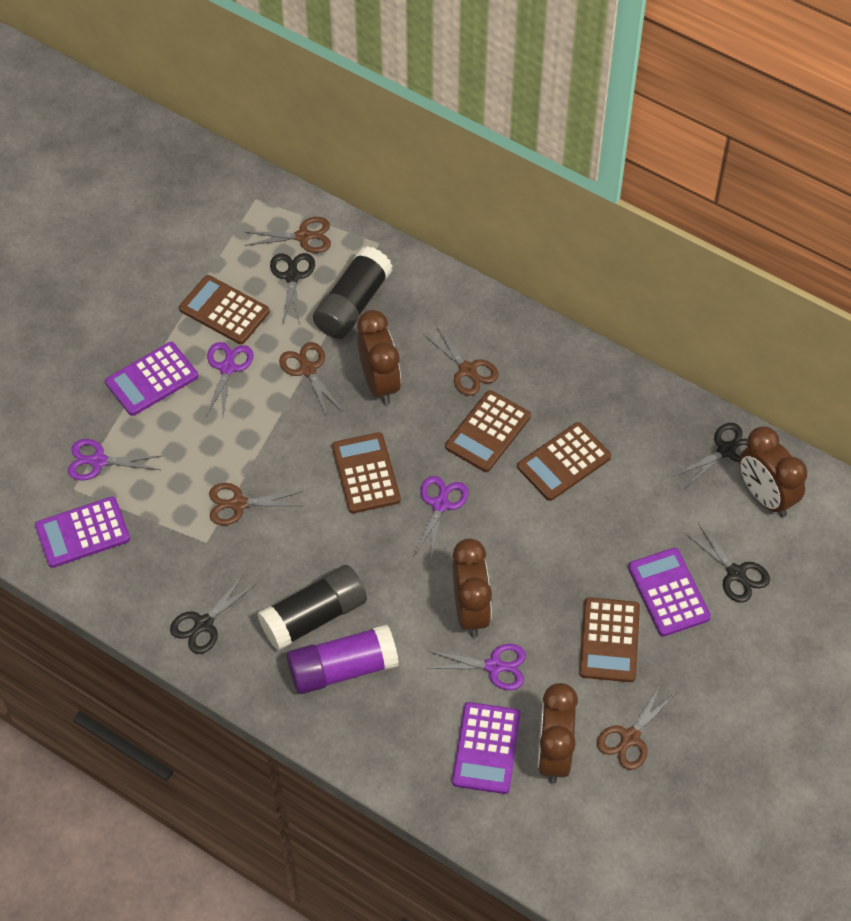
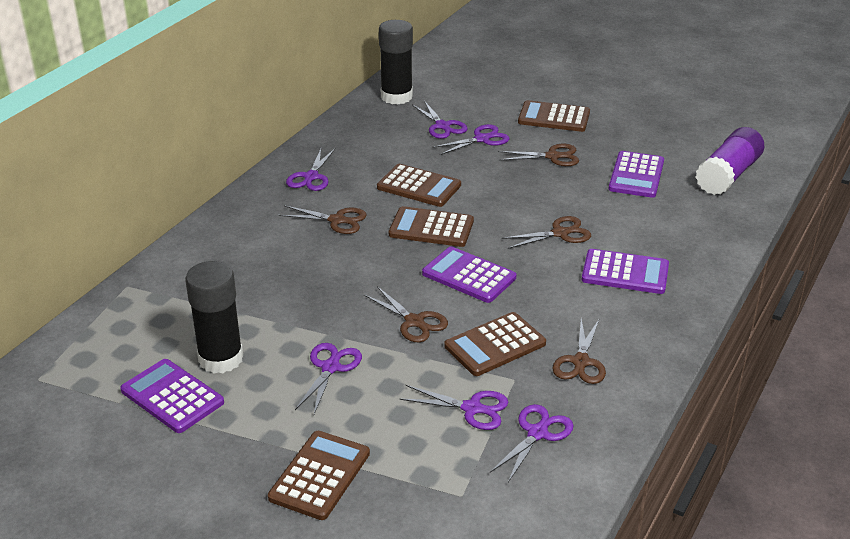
black scissors: 4 -> 0
brown clock: 4 -> 0
purple scissors: 4 -> 6

